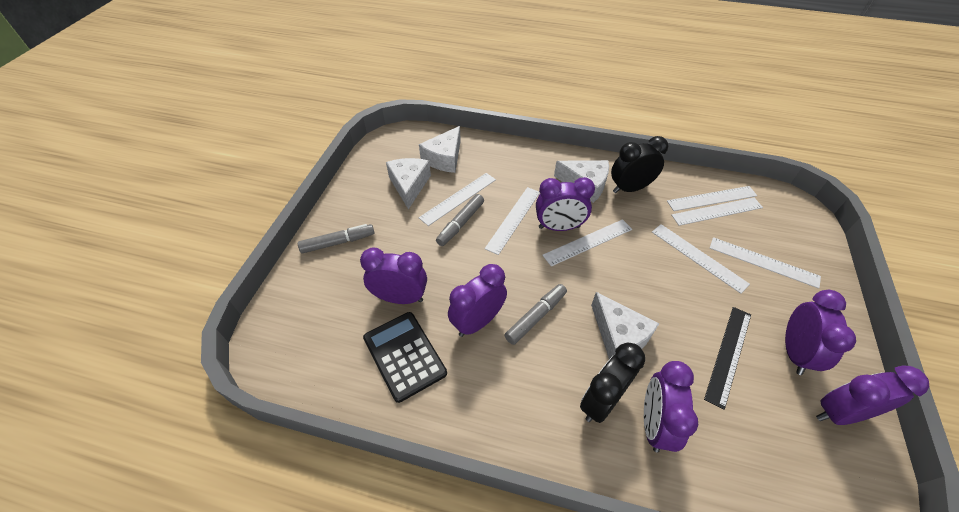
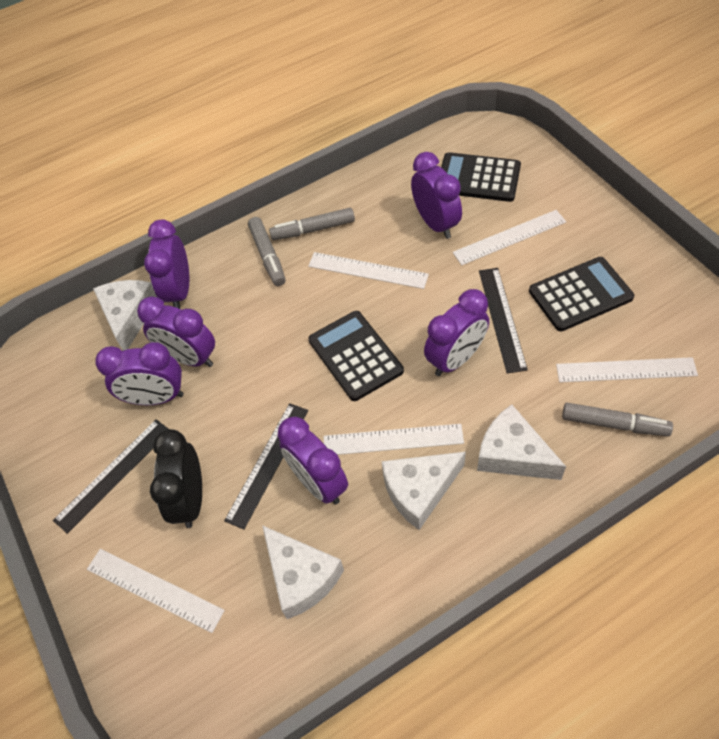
black calculator: 1 -> 3
black clock: 2 -> 1
black ruler: 1 -> 3
white ruler: 7 -> 5

